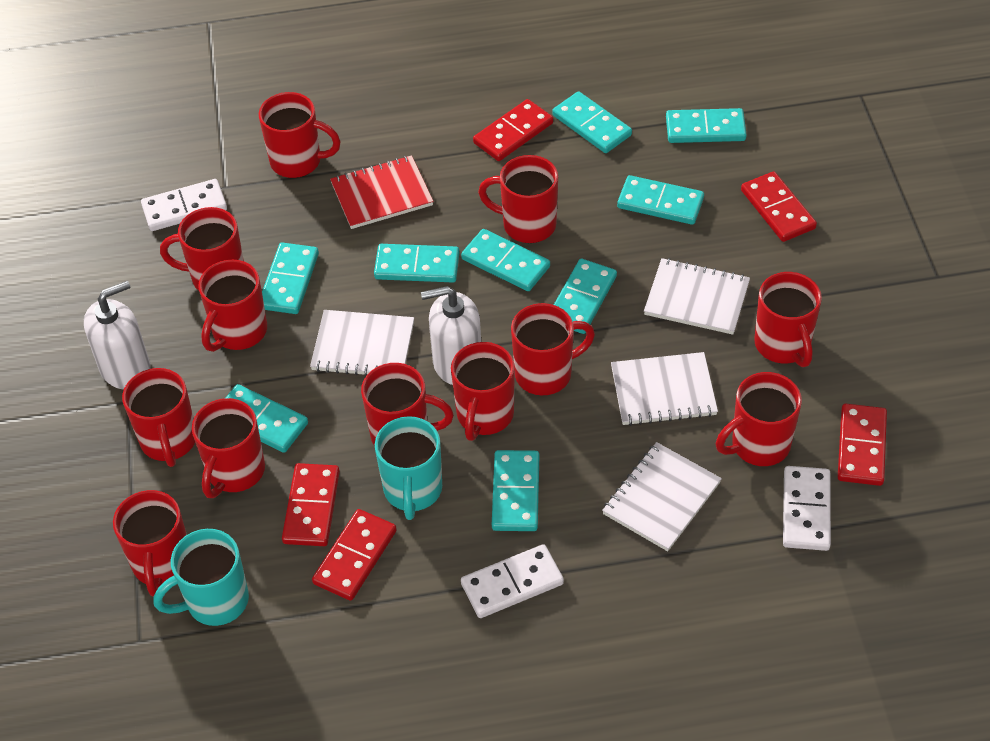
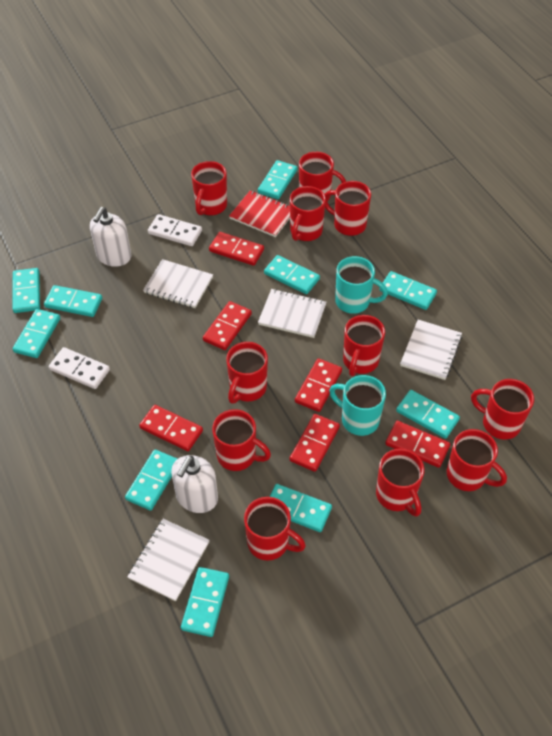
red domino: 5 -> 6
red mug: 12 -> 11
turquoise domino: 9 -> 10
white domino: 3 -> 2

